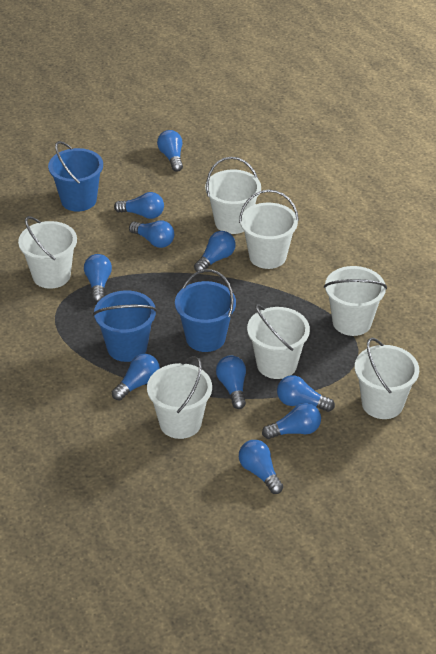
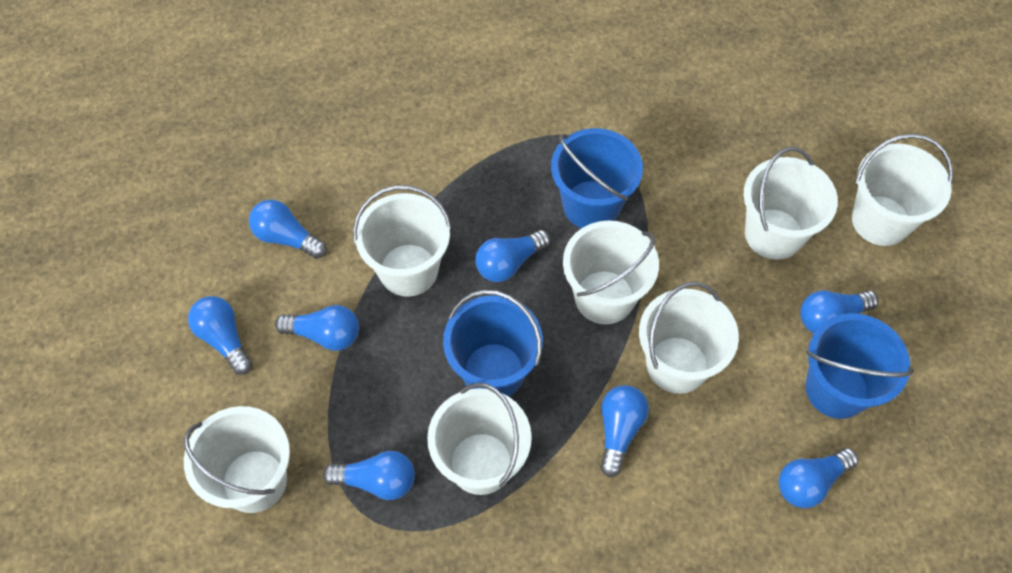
blue light bulb: 10 -> 8

